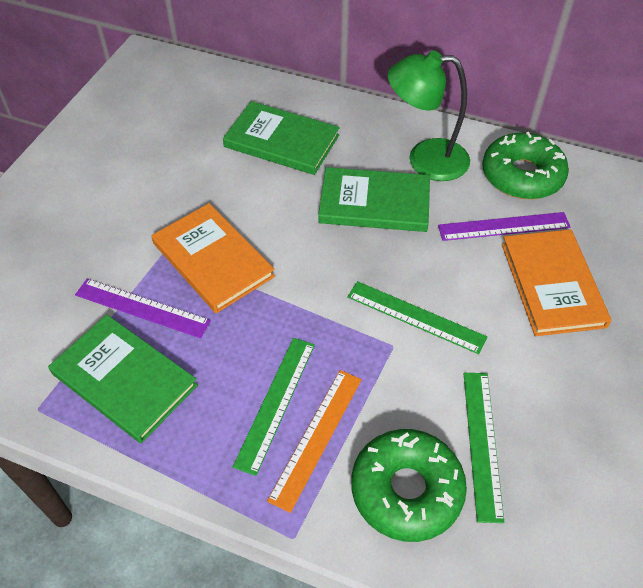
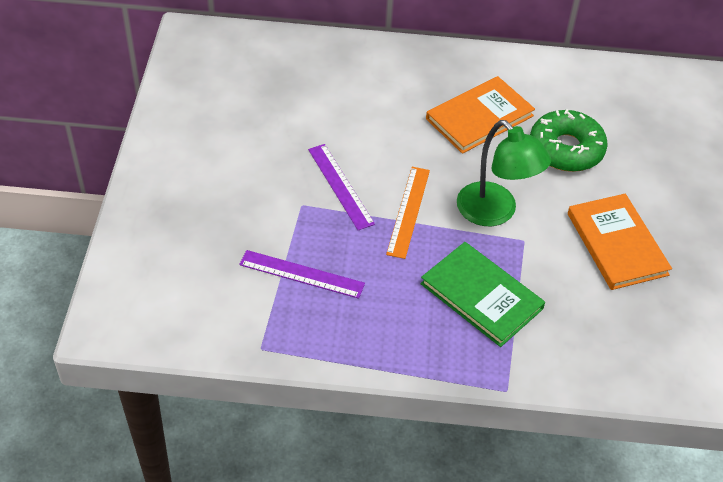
green book: 3 -> 1
green donut: 2 -> 1
green ruler: 3 -> 0

